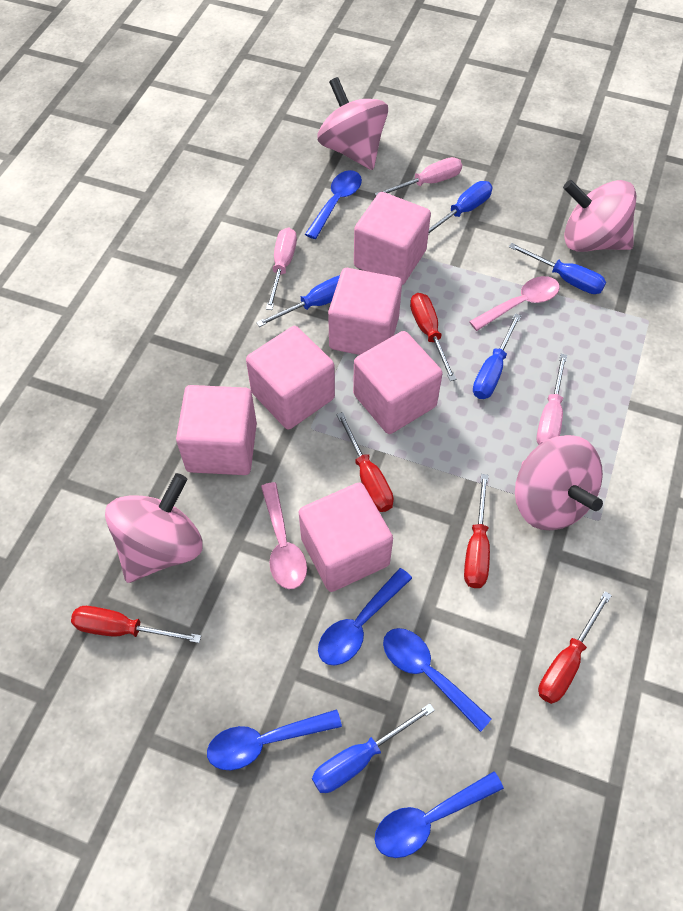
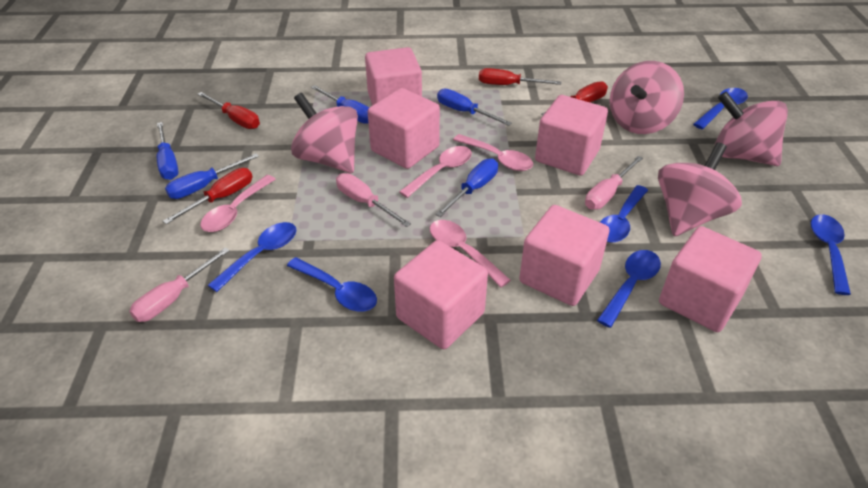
blue spoon: 5 -> 6
pink spoon: 2 -> 4
red screwdriver: 5 -> 4

